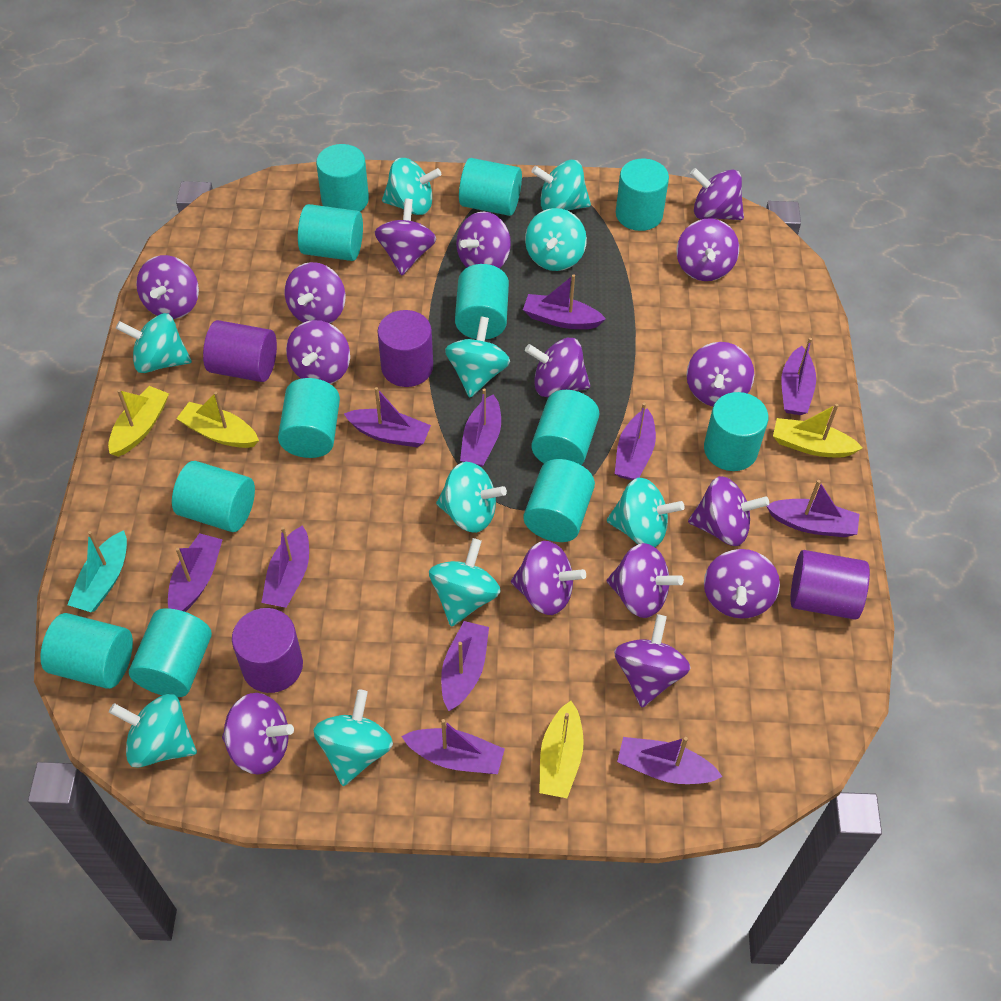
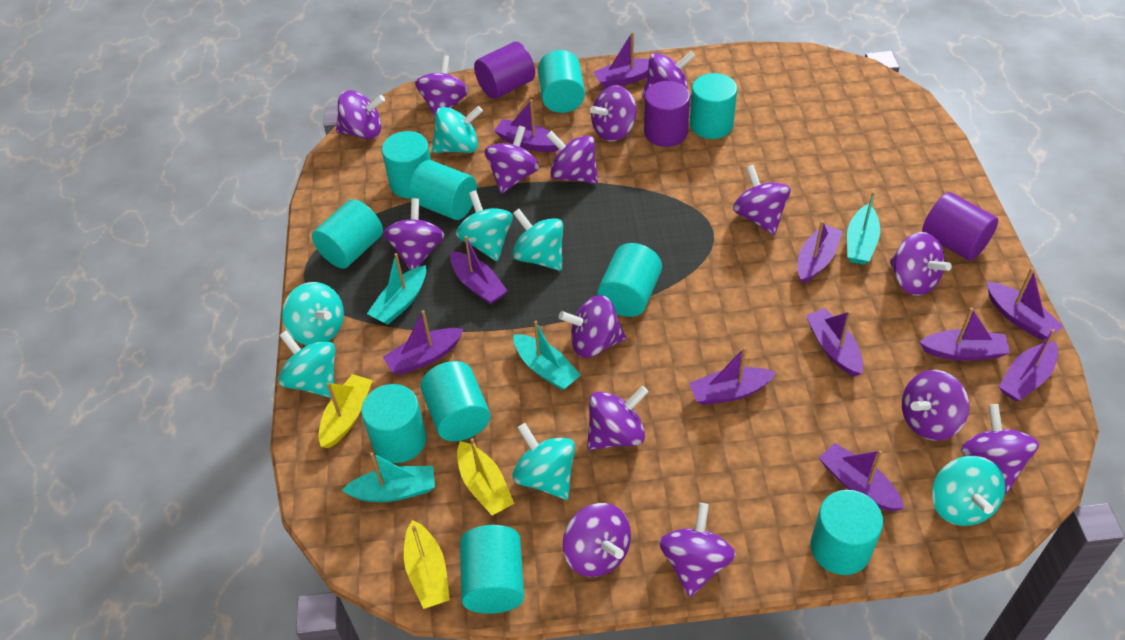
purple cylinder: 4 -> 3
turquoise boat: 1 -> 4
turquoise cylinder: 12 -> 10
turquoise spinning top: 10 -> 7
yellow boat: 4 -> 3

